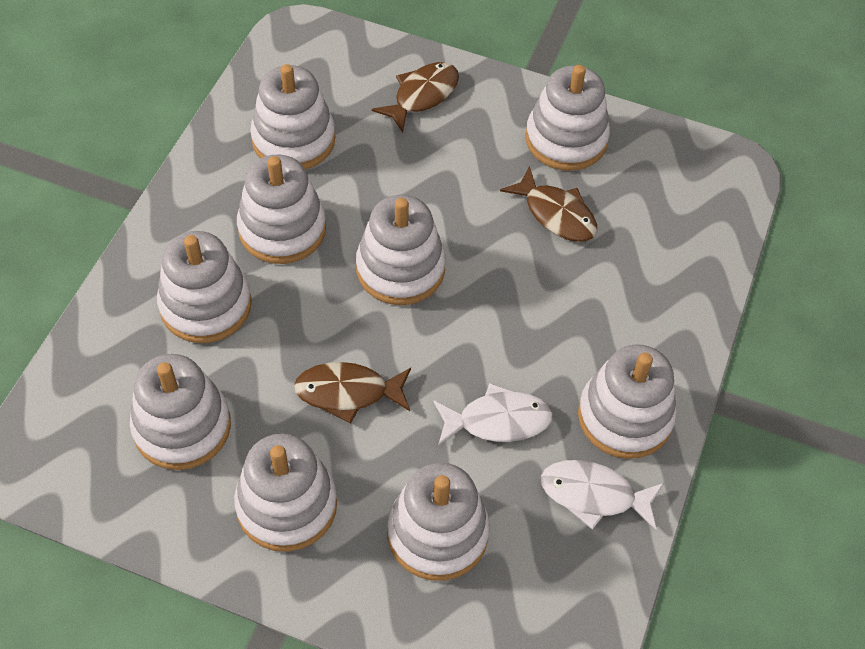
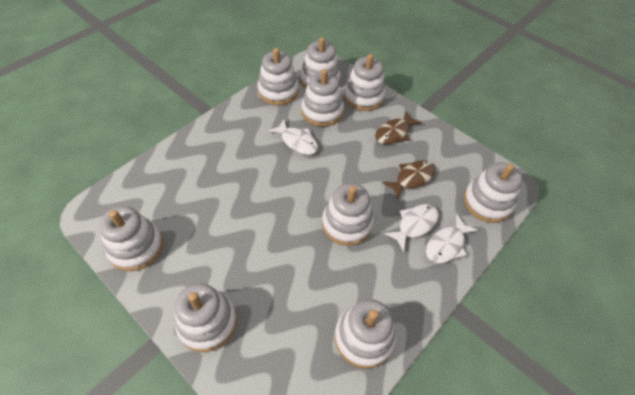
brown fish: 3 -> 2
white fish: 2 -> 3

